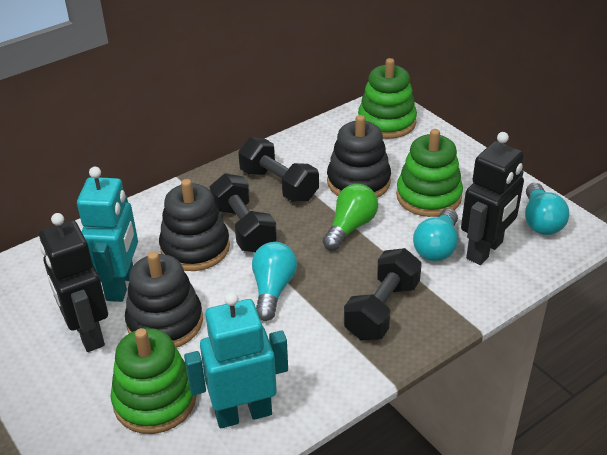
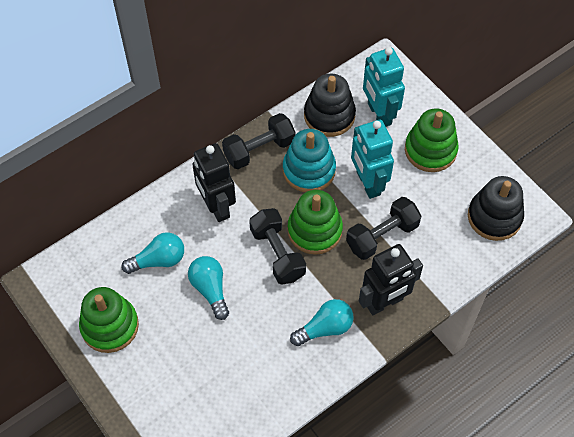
black stacking toy: 3 -> 2
green light bulb: 1 -> 0
turquoise stacking toy: 0 -> 1

